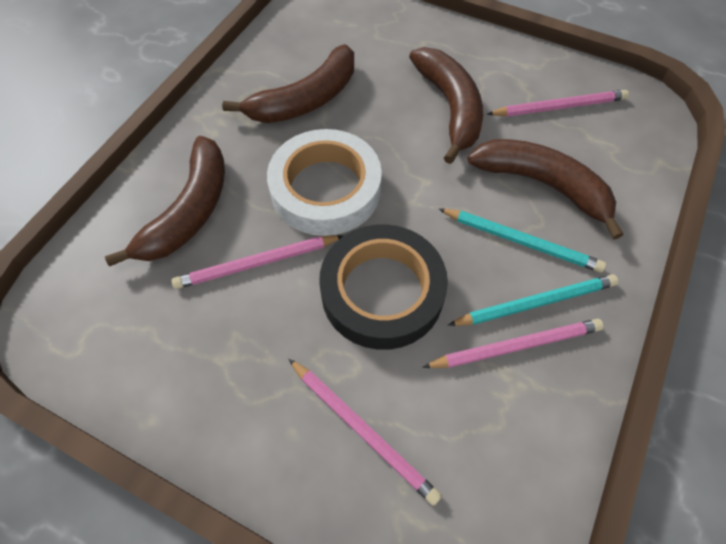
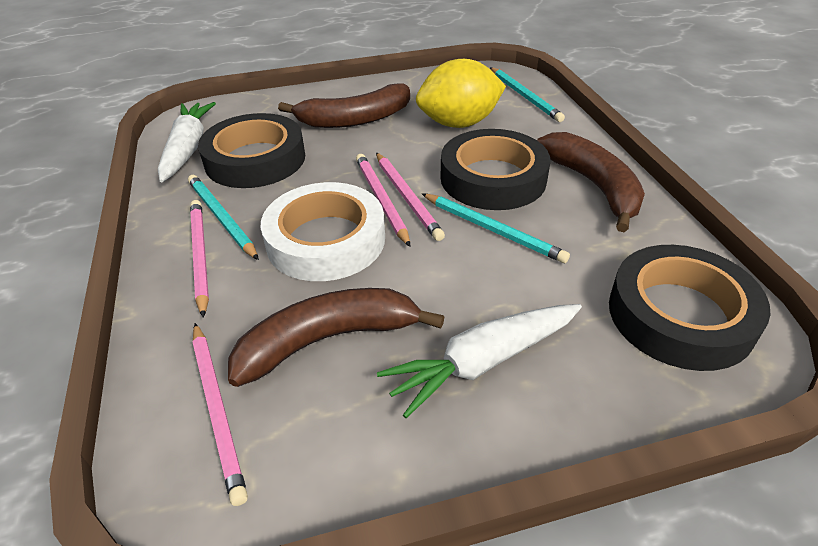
black tape: 1 -> 3
brown banana: 4 -> 3
turquoise pencil: 2 -> 3
white carrot: 0 -> 2
yellow lemon: 0 -> 1

